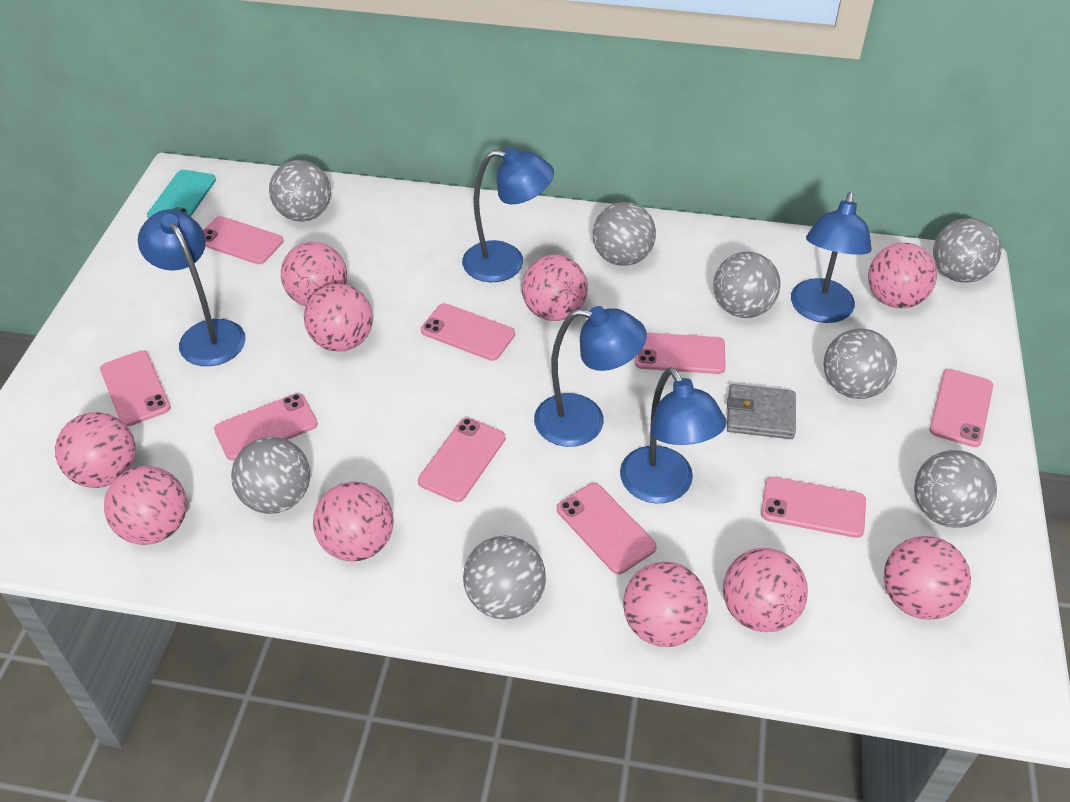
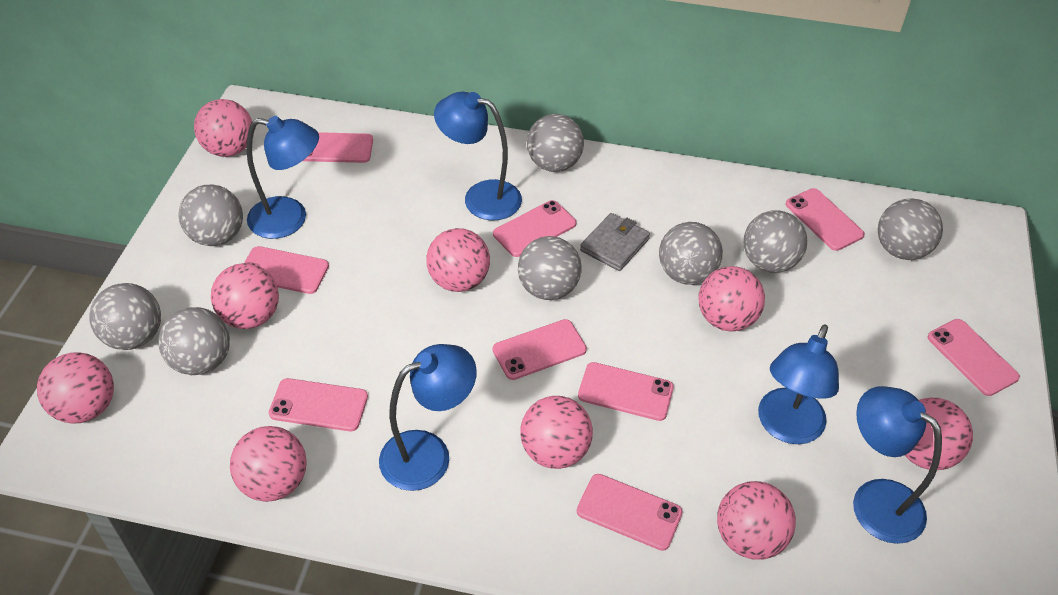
pink ball: 10 -> 9
turquoise phone: 1 -> 0

